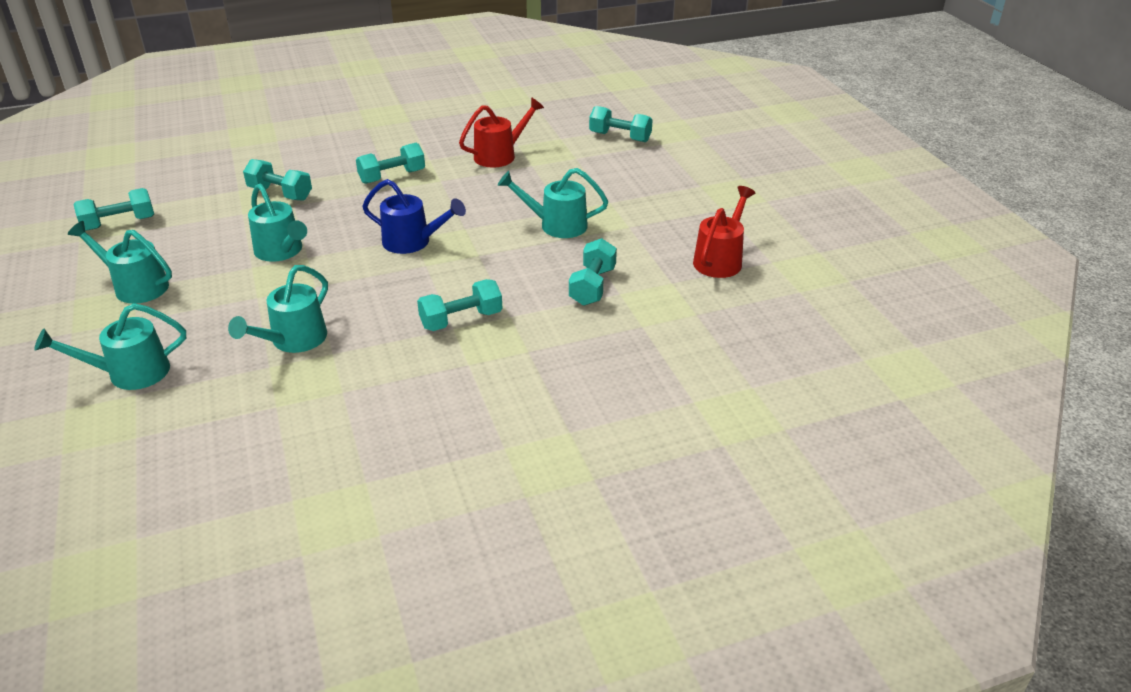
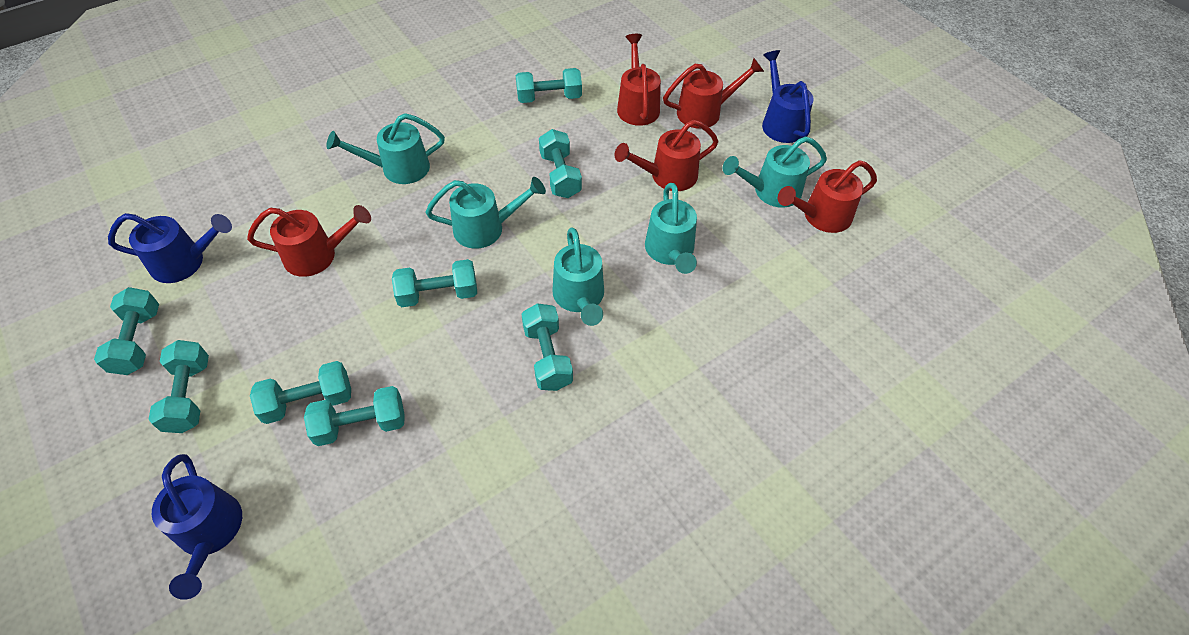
blue watering can: 1 -> 3
red watering can: 2 -> 5
turquoise dumbbell: 6 -> 8

